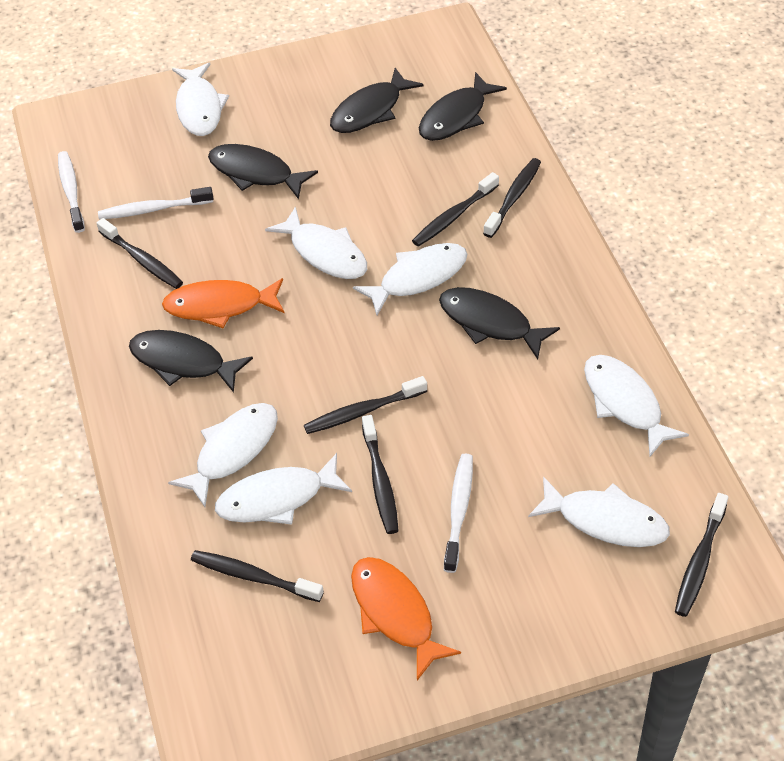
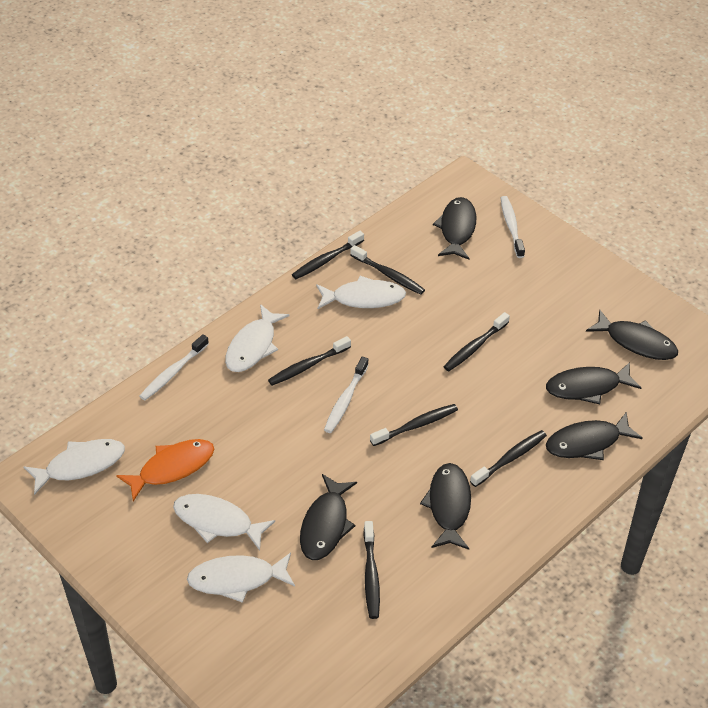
black fish: 5 -> 6
orange fish: 2 -> 1
white fish: 7 -> 5

